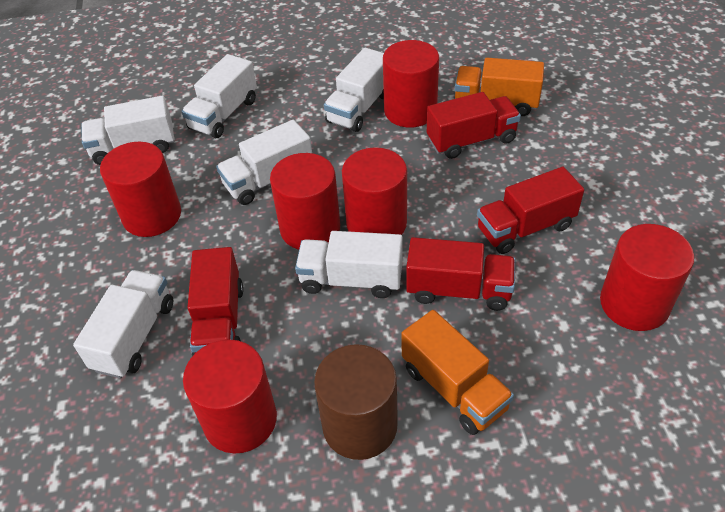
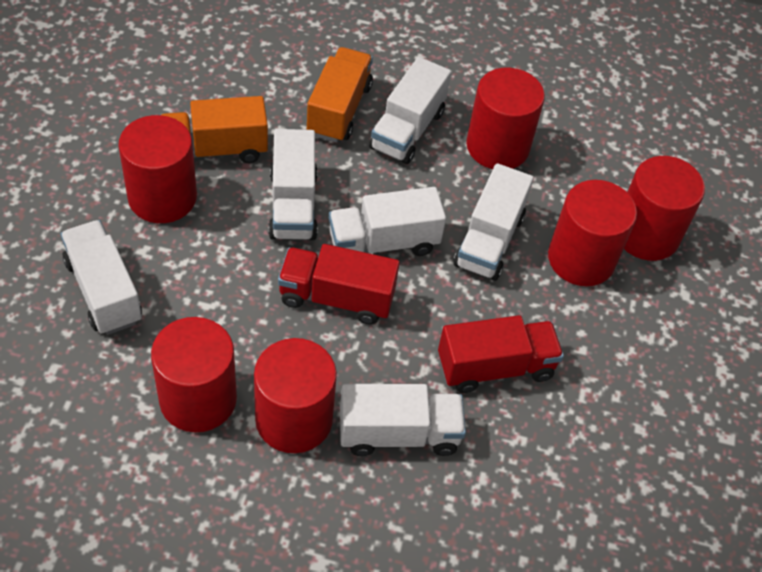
brown cylinder: 1 -> 0
red truck: 4 -> 2

